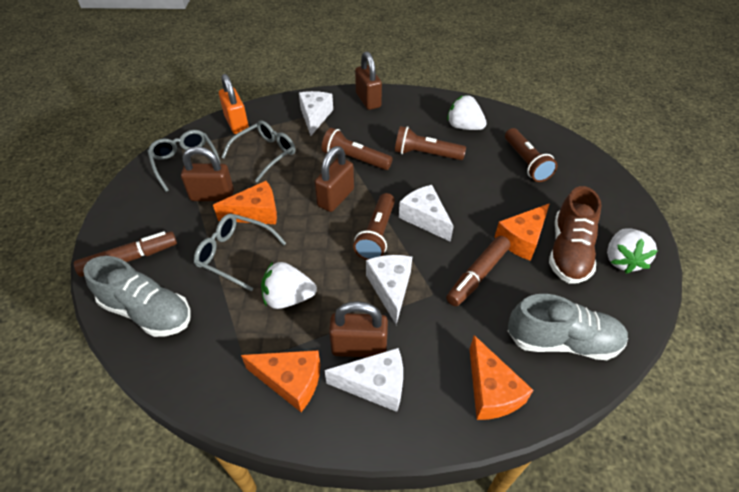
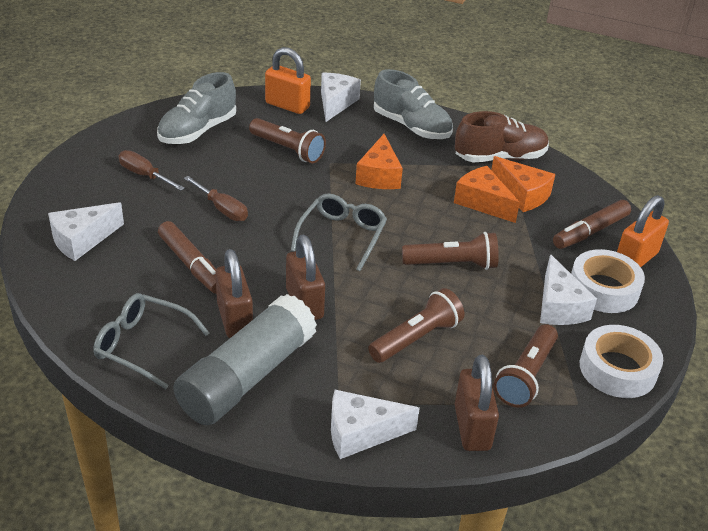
brown padlock: 4 -> 3
brown screwdriver: 0 -> 2
grey glasses: 3 -> 2
grey glue stick: 0 -> 1
orange cheese: 4 -> 3
orange padlock: 1 -> 2
white strawberry: 3 -> 0
white tape: 0 -> 2

